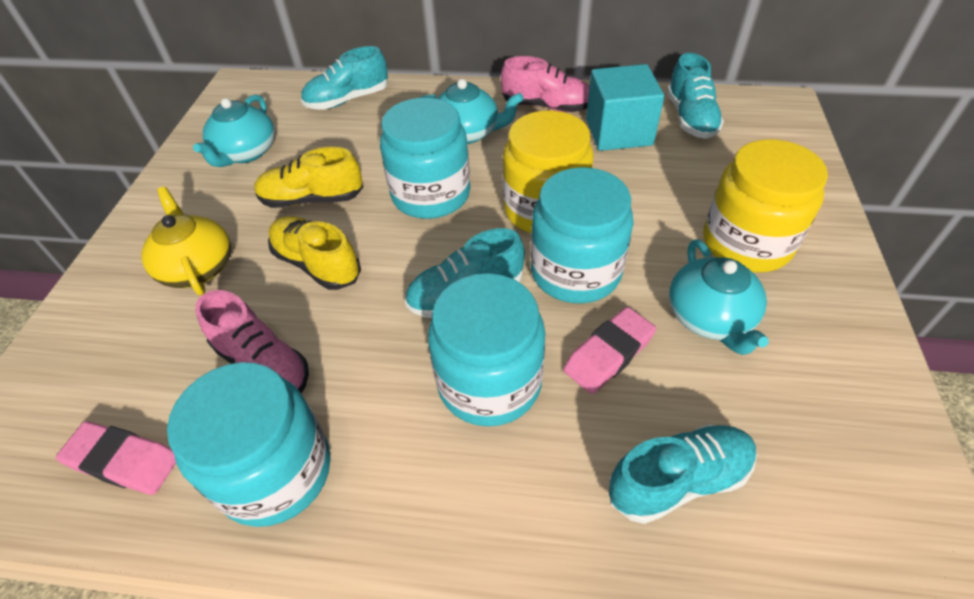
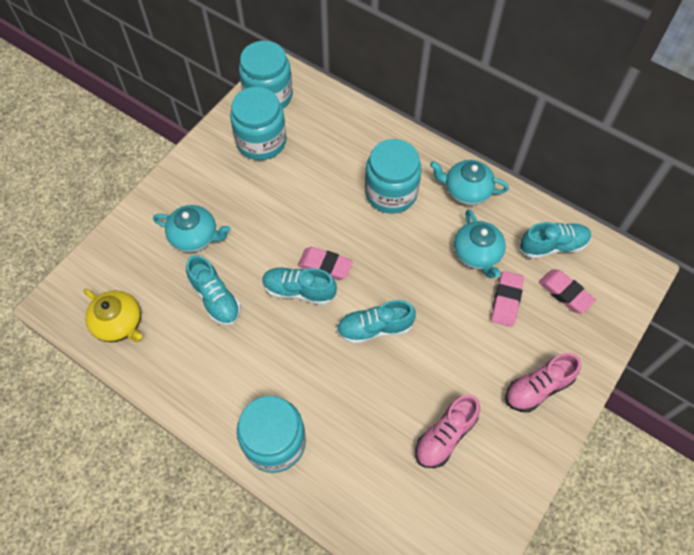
pink eraser: 2 -> 3
turquoise cube: 1 -> 0
yellow jar: 2 -> 0
yellow shoe: 2 -> 0

